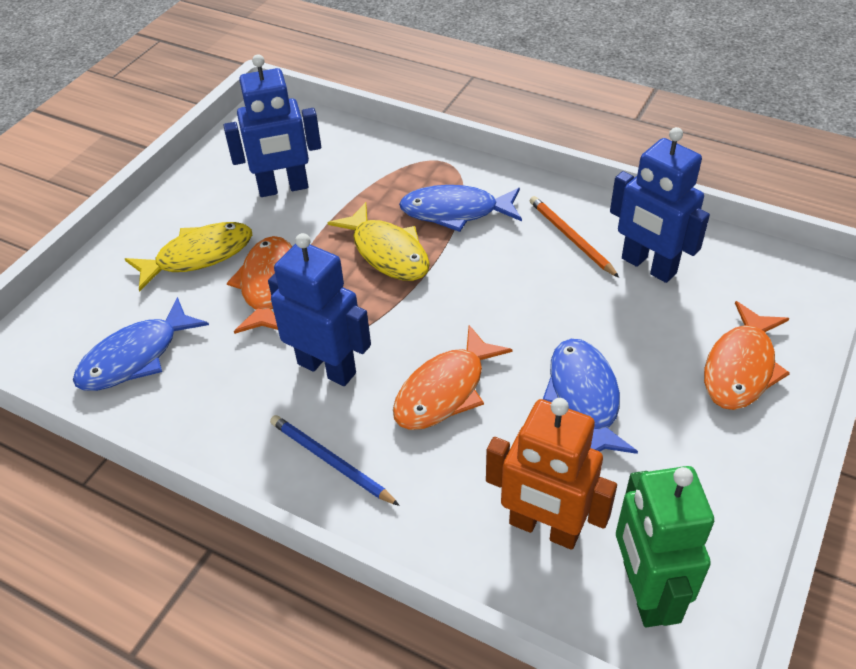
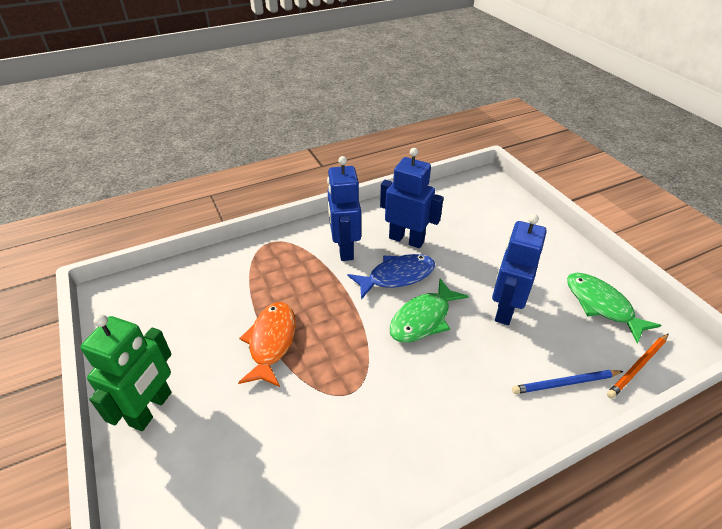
blue fish: 3 -> 1
green fish: 0 -> 2
orange fish: 3 -> 1
orange robot: 1 -> 0
yellow fish: 2 -> 0

